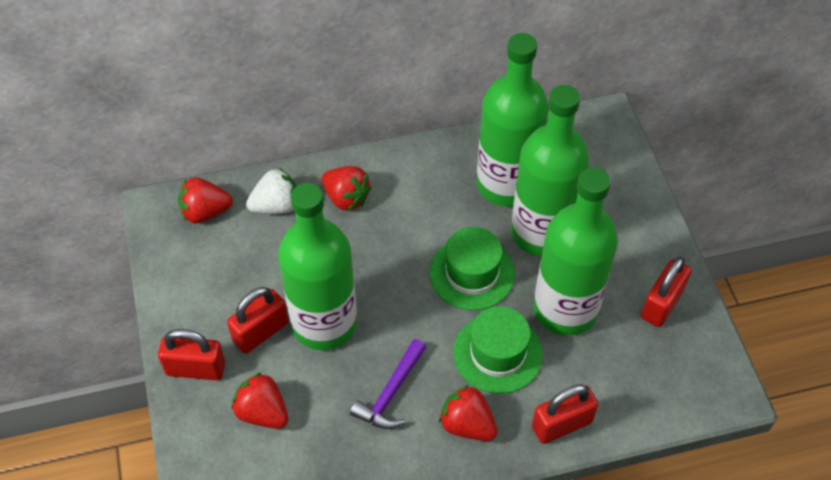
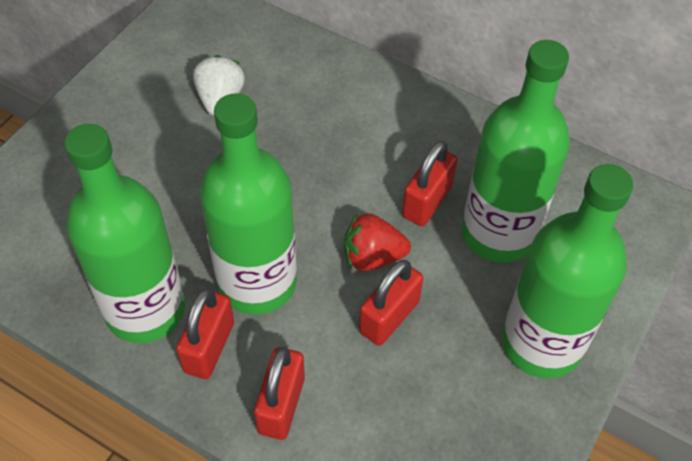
green hat: 2 -> 0
purple hammer: 1 -> 0
red strawberry: 4 -> 1

